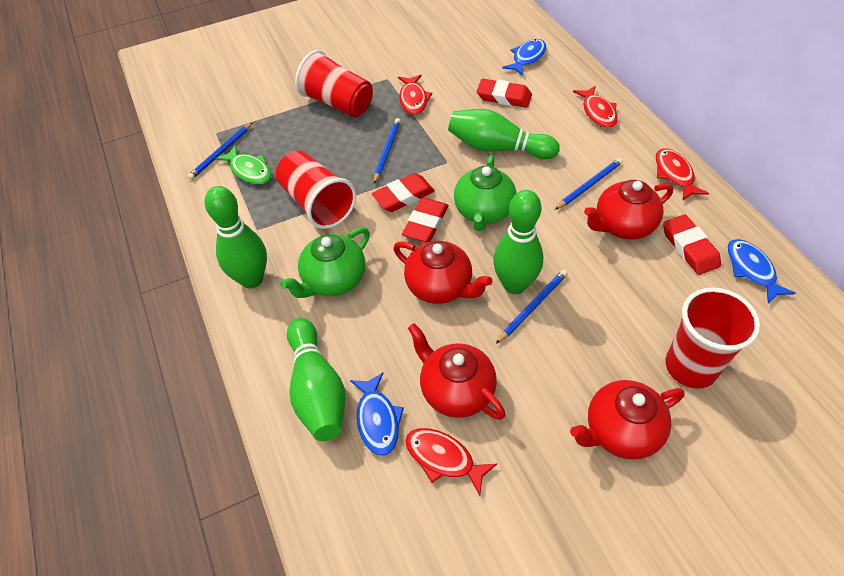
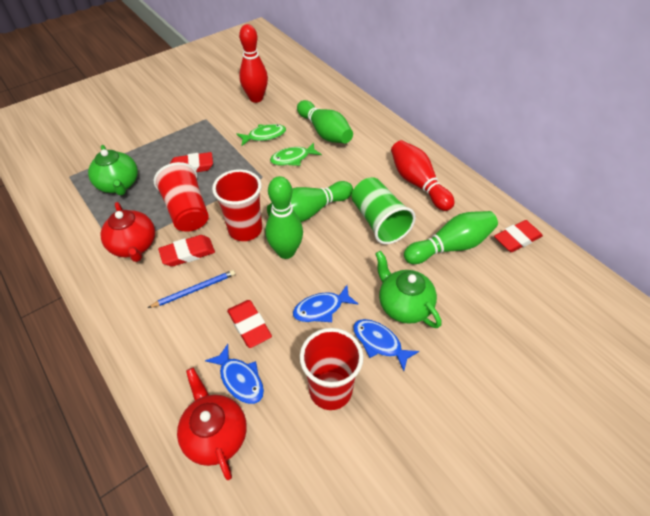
blue pencil: 4 -> 1
green cup: 0 -> 1
green fish: 1 -> 2
red bowling pin: 0 -> 2
red fish: 4 -> 0
red teapot: 4 -> 2

